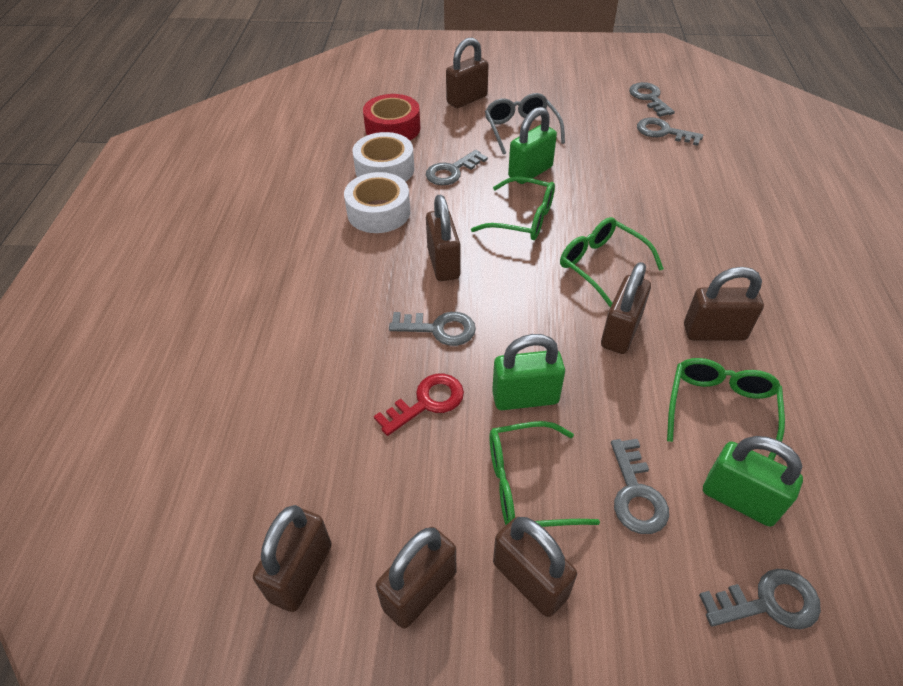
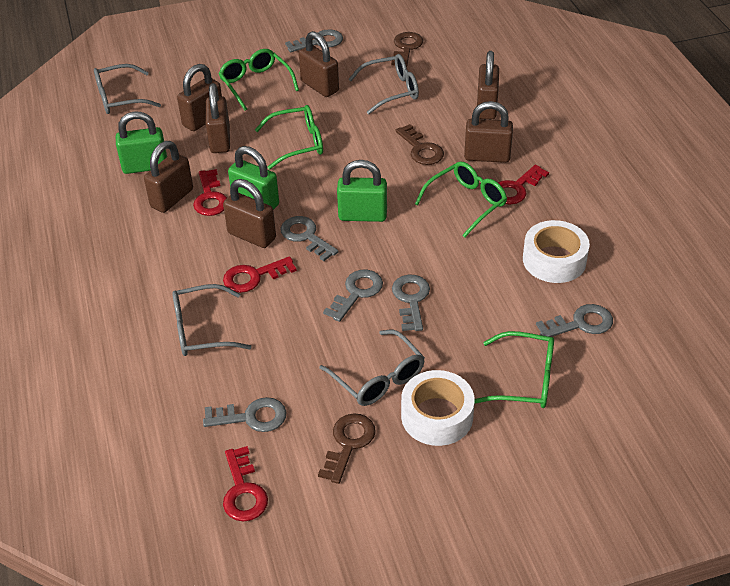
brown key: 0 -> 3
grey glasses: 1 -> 4
red key: 1 -> 4
red tape: 1 -> 0

